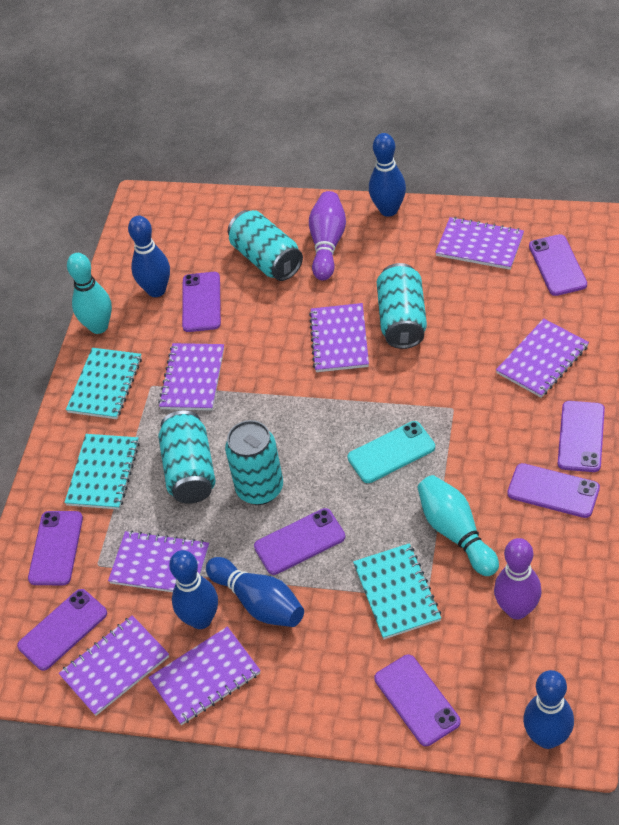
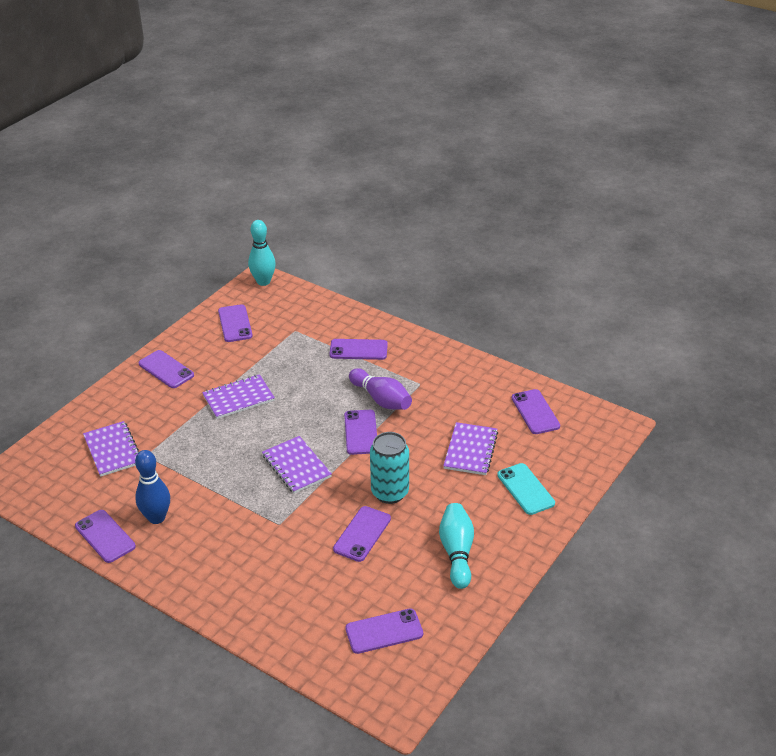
blue bowling pin: 5 -> 1
purple bowling pin: 2 -> 1
purple notebook: 7 -> 4
turquoise can: 4 -> 1
turquoise notebook: 3 -> 0

